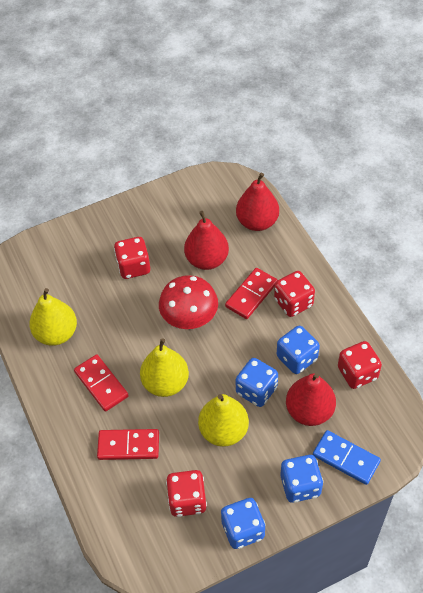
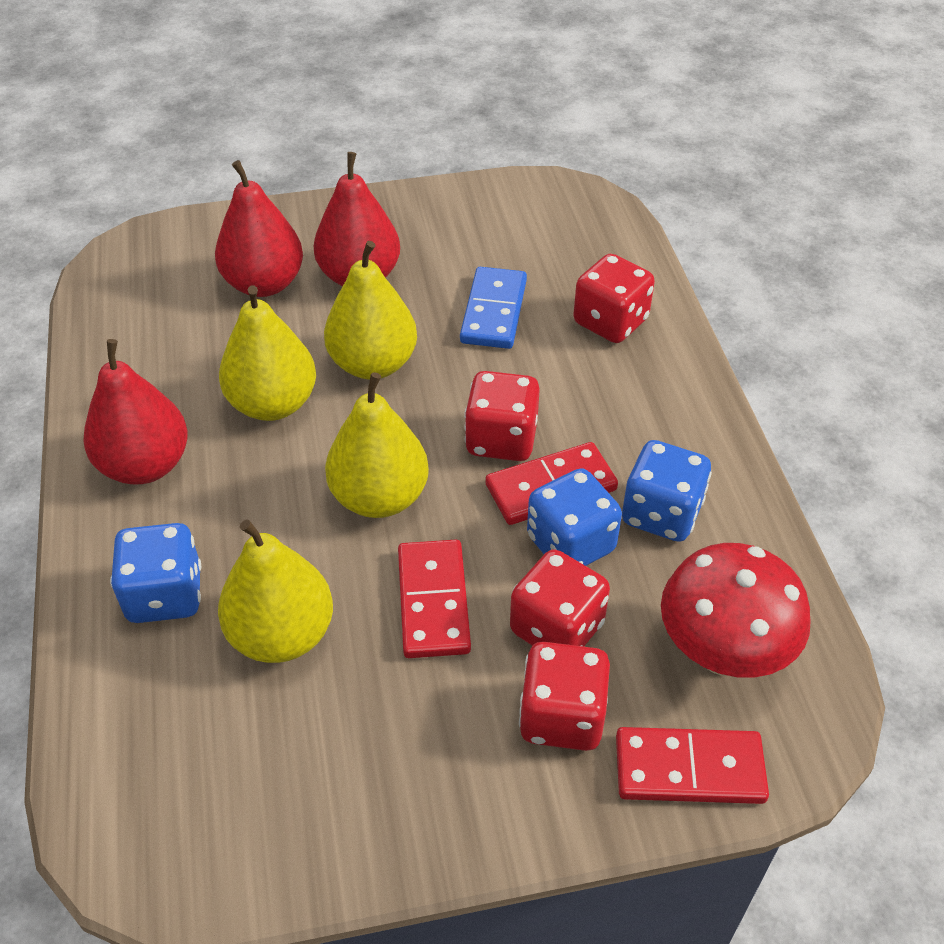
blue dice: 4 -> 3
yellow pear: 3 -> 4

